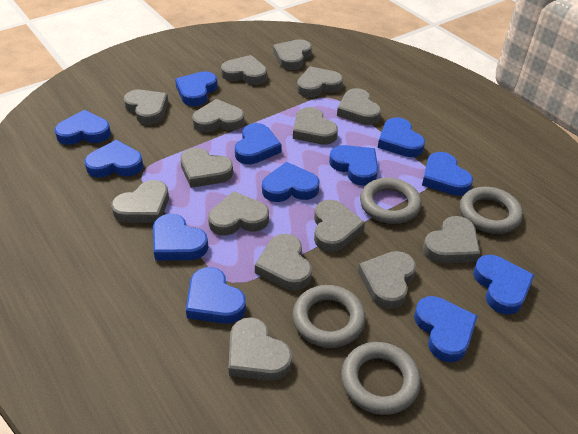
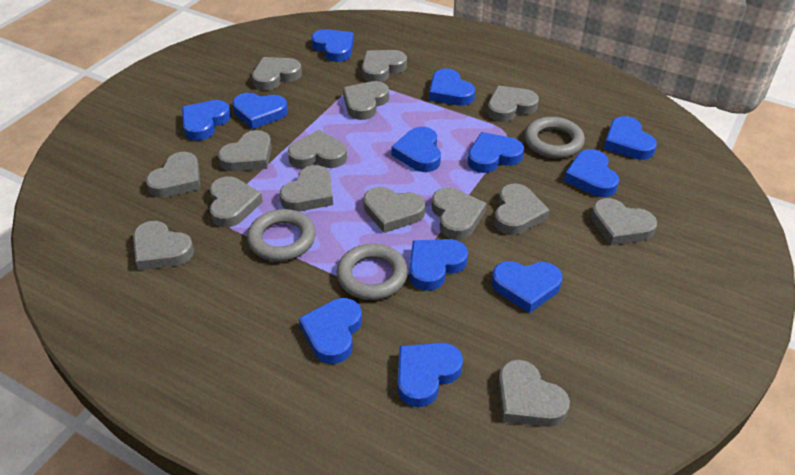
grey ring: 4 -> 3

